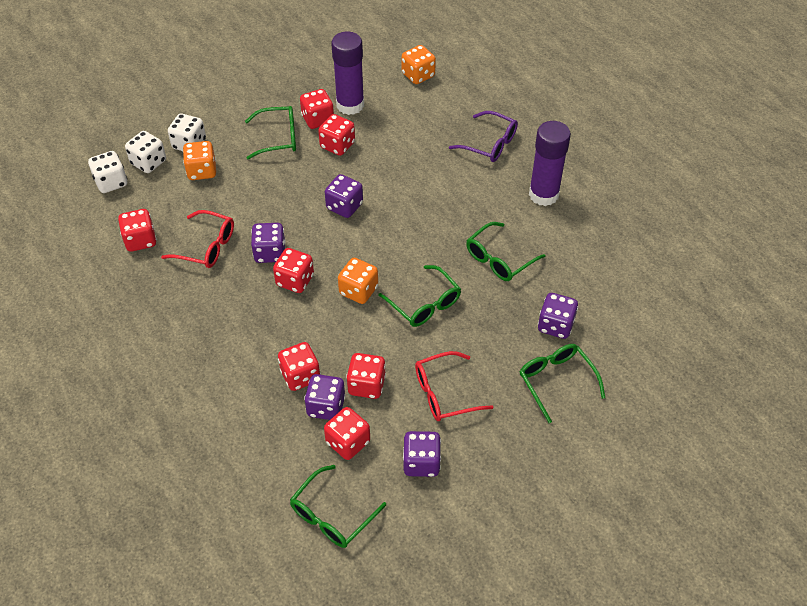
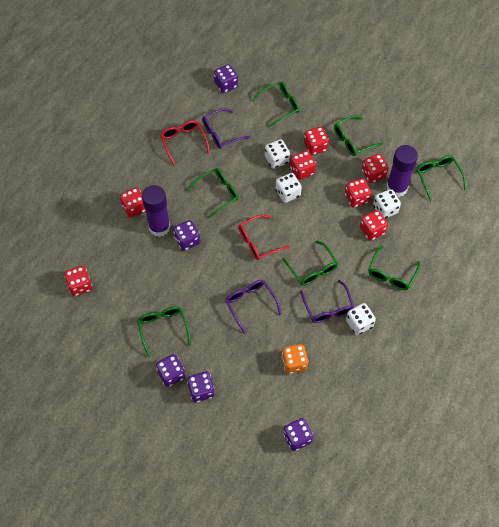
green glasses: 5 -> 7
orange dice: 3 -> 1
purple glasses: 1 -> 3
white dice: 3 -> 4

